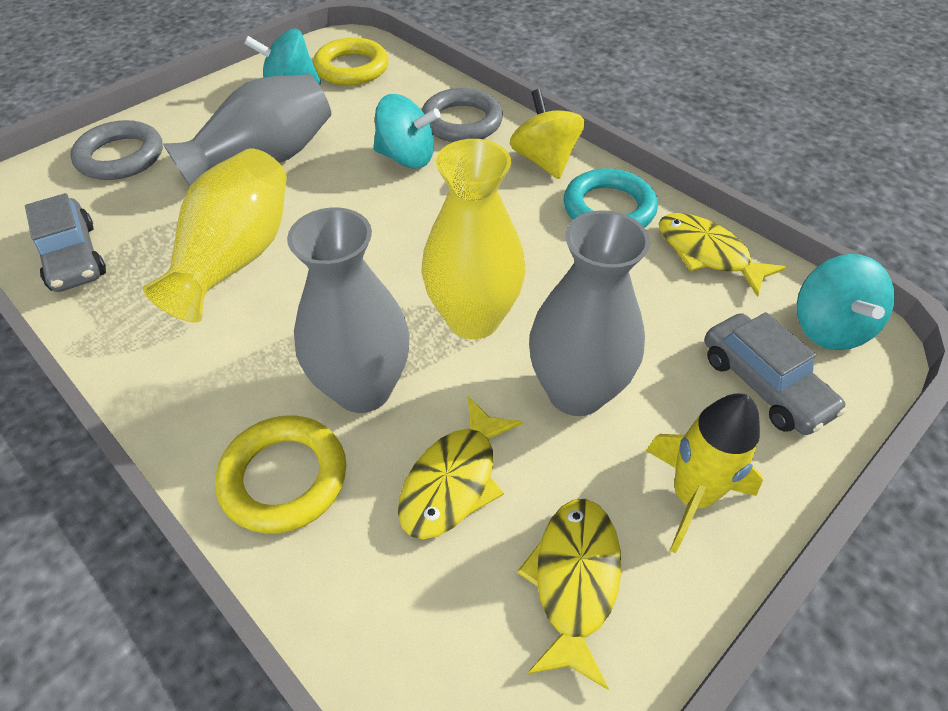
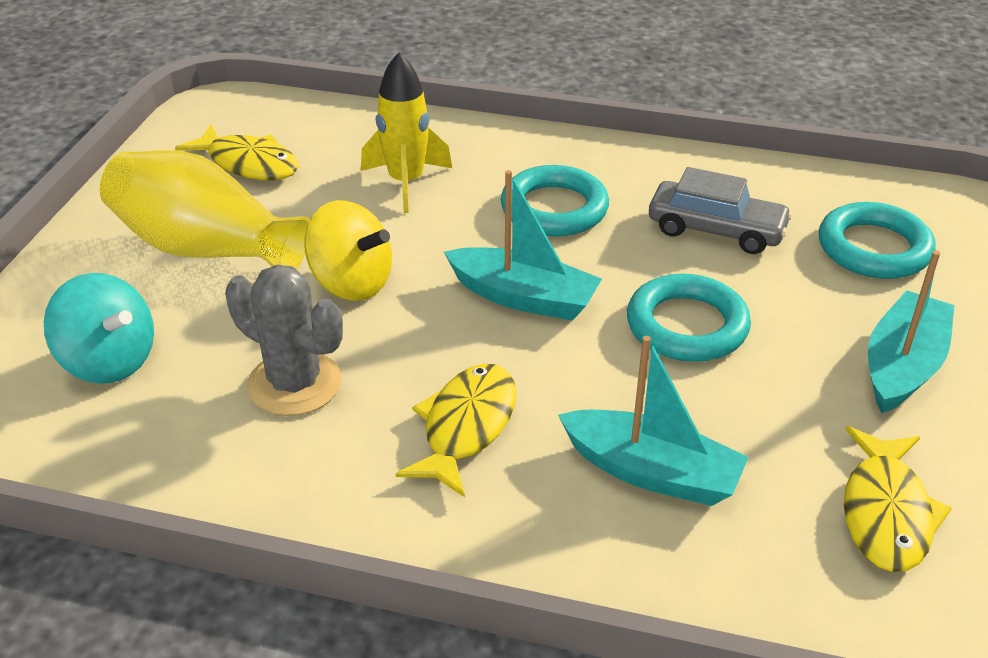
grey cactus: 0 -> 1
grey car: 2 -> 1
grey ring: 2 -> 0
grey vase: 3 -> 0
turquoise boat: 0 -> 3
turquoise ring: 1 -> 3
turquoise spinning top: 3 -> 1
yellow ring: 2 -> 0
yellow vase: 2 -> 1

